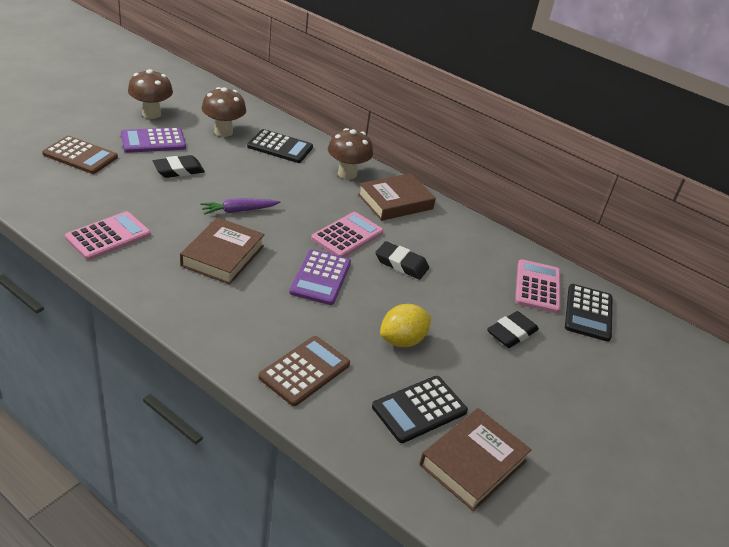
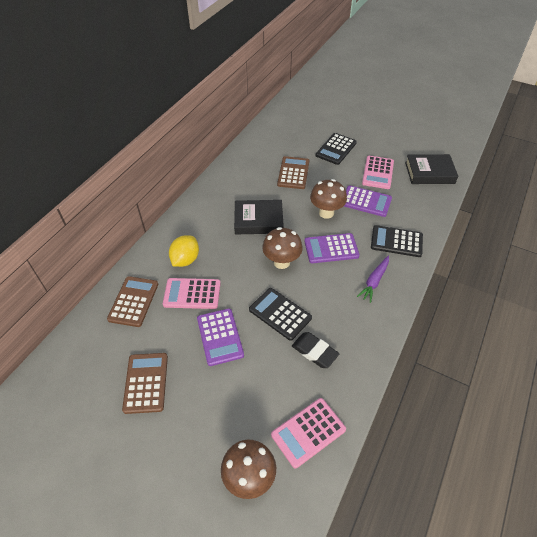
black book: 0 -> 2
black eraser: 3 -> 1
brown book: 3 -> 0
brown calculator: 2 -> 3
purple calculator: 2 -> 3

